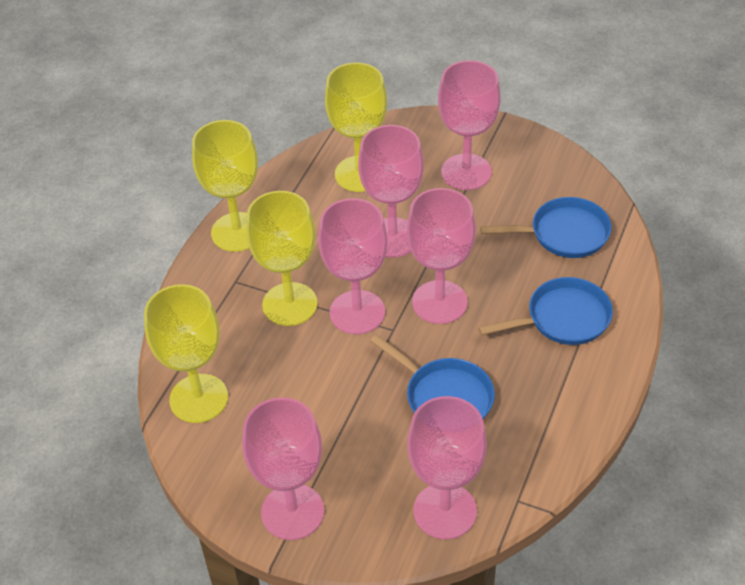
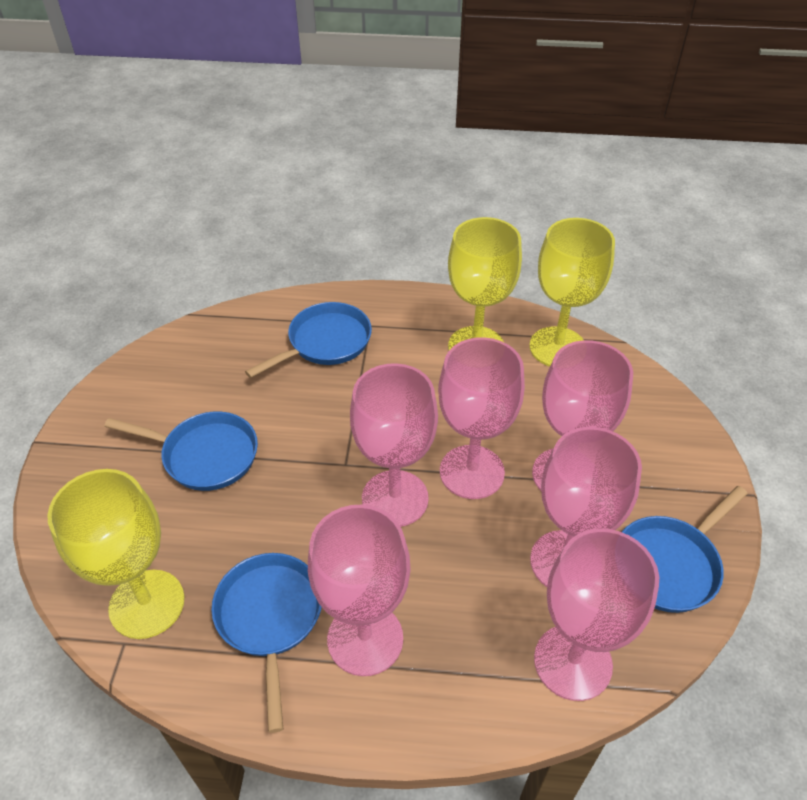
blue pan: 3 -> 4
yellow goblet: 4 -> 3

